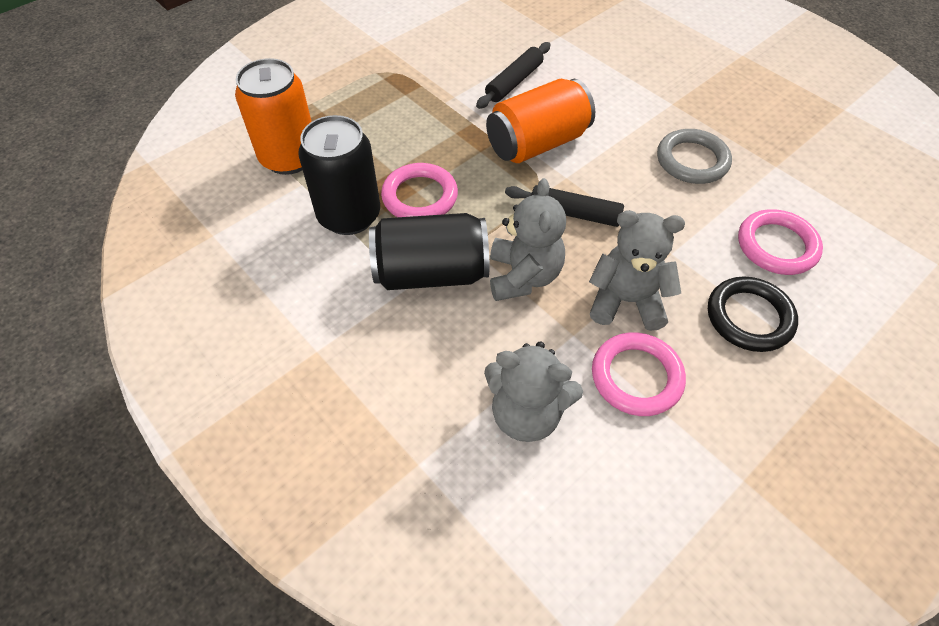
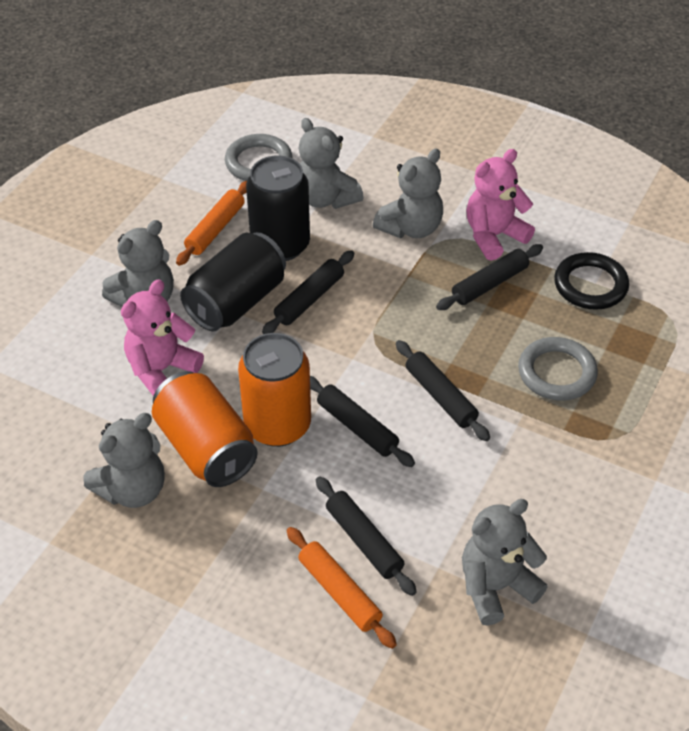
black rolling pin: 2 -> 5
grey ring: 1 -> 2
grey teddy bear: 3 -> 5
orange rolling pin: 0 -> 2
pink ring: 3 -> 0
pink teddy bear: 0 -> 2

